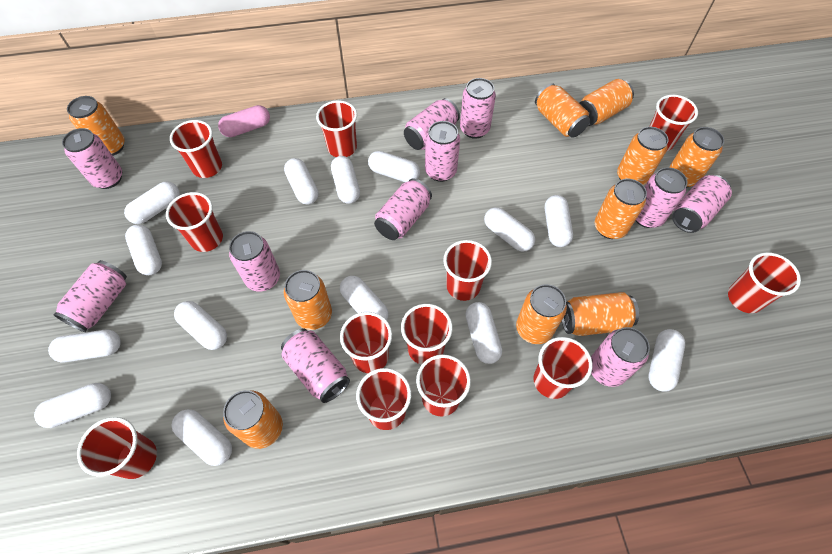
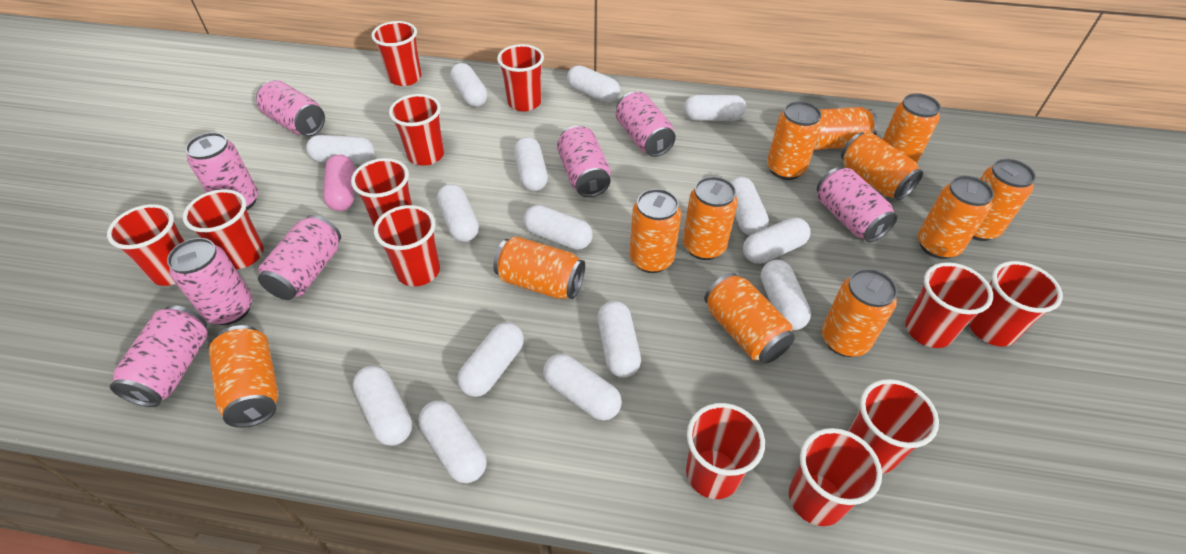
orange can: 10 -> 12
pink can: 11 -> 8
white capsule: 14 -> 15

